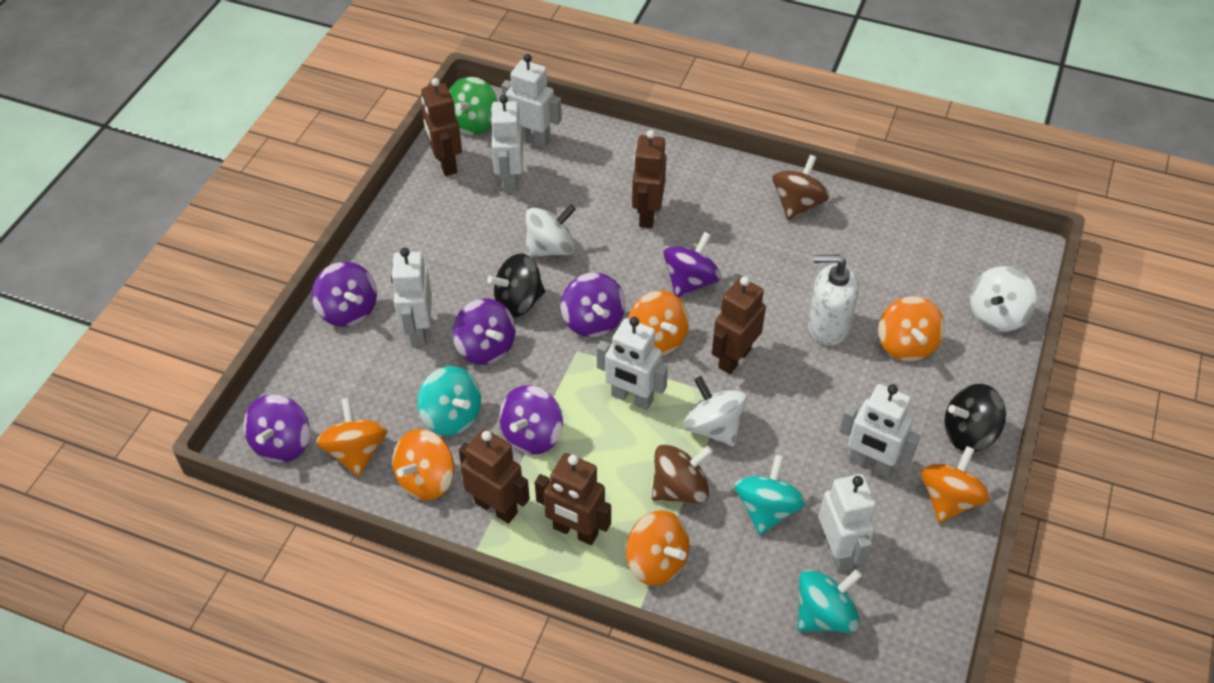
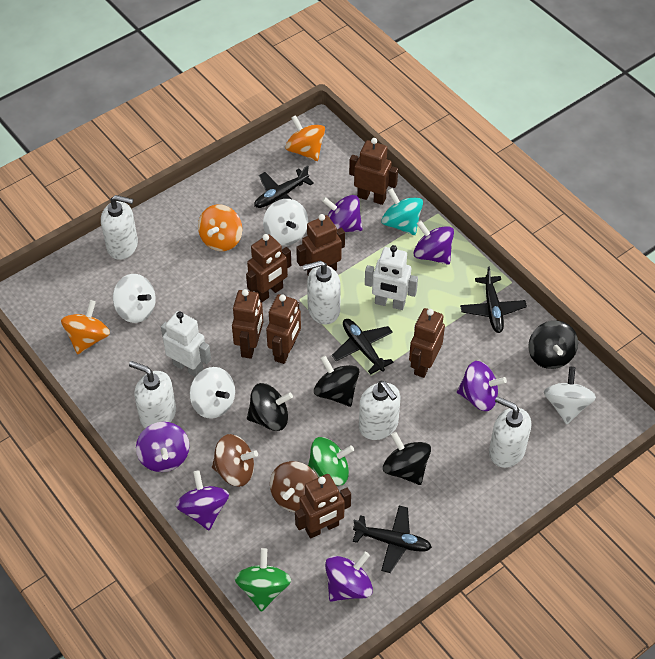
black plane: 0 -> 4
black spinning top: 2 -> 4
brown robot: 5 -> 7
green spinning top: 1 -> 2
orange spinning top: 6 -> 3
turquoise spinning top: 3 -> 1
white robot: 6 -> 2
white soap dispenser: 1 -> 5
white spinning top: 3 -> 4

